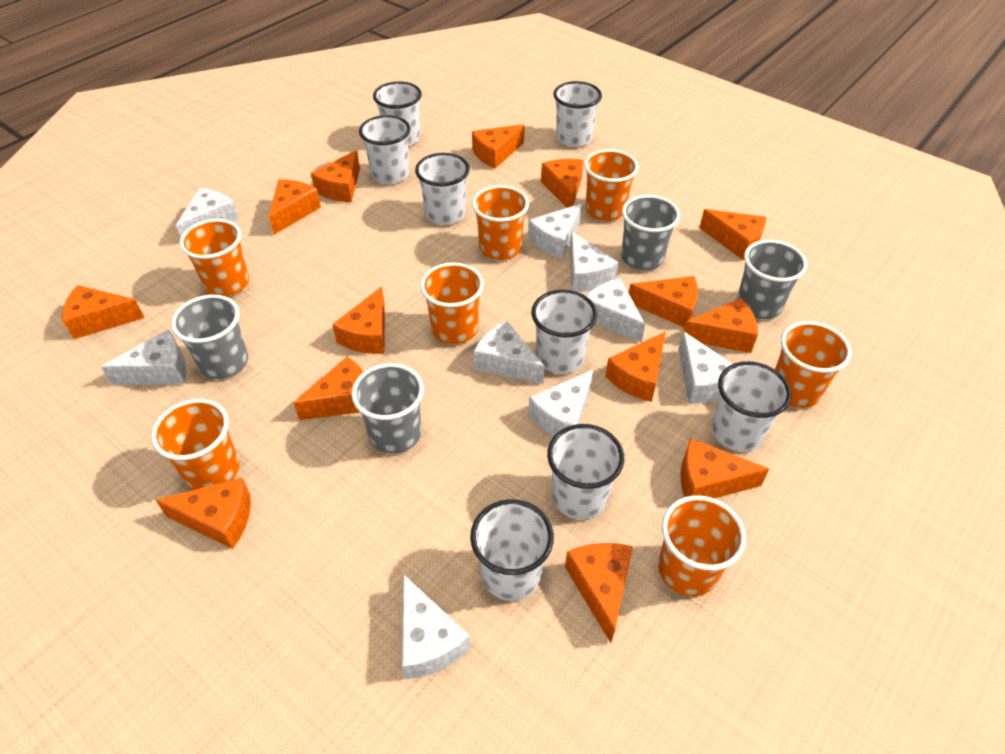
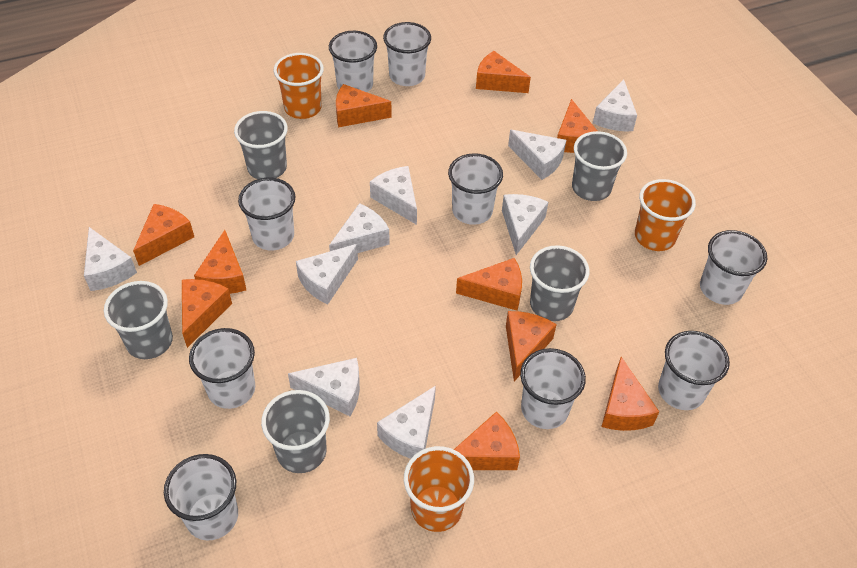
grey cup: 4 -> 5
orange cheese: 14 -> 10
orange cup: 7 -> 3
white cup: 8 -> 9

